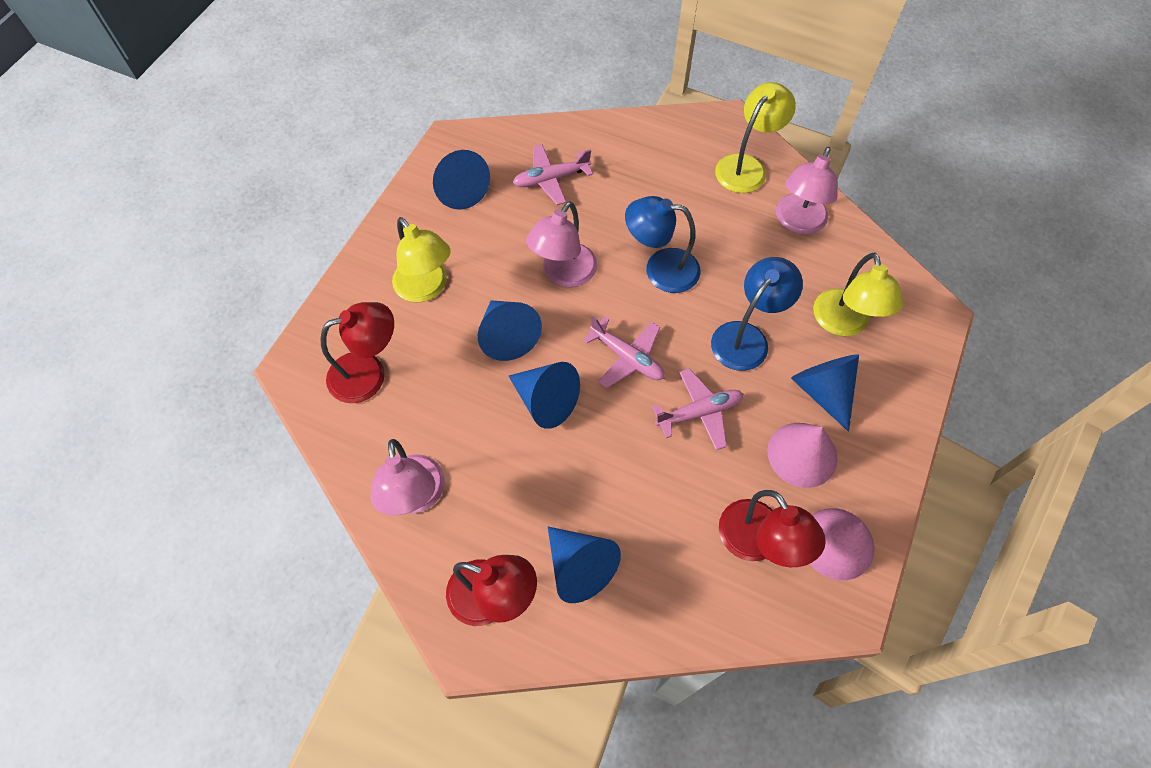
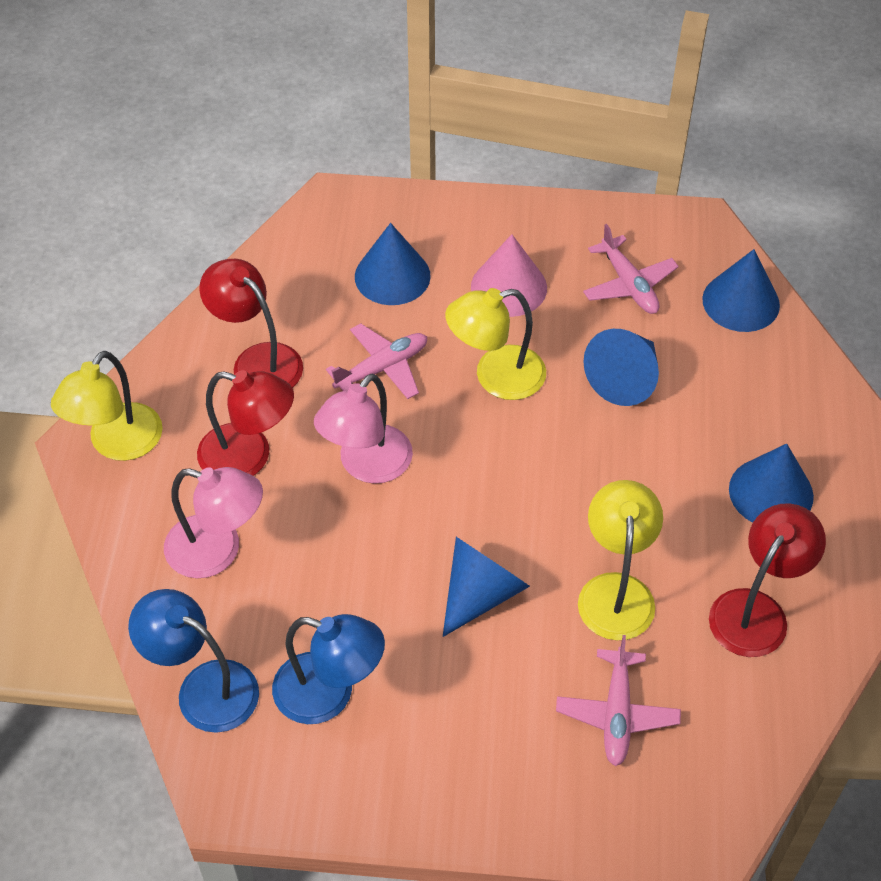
pink cone: 2 -> 1
pink lamp: 3 -> 2

